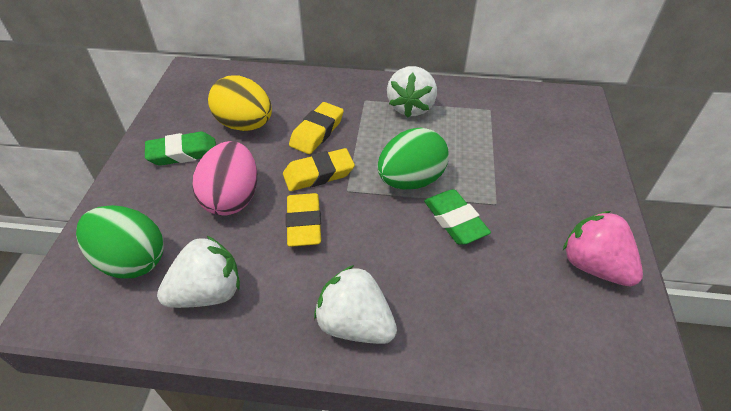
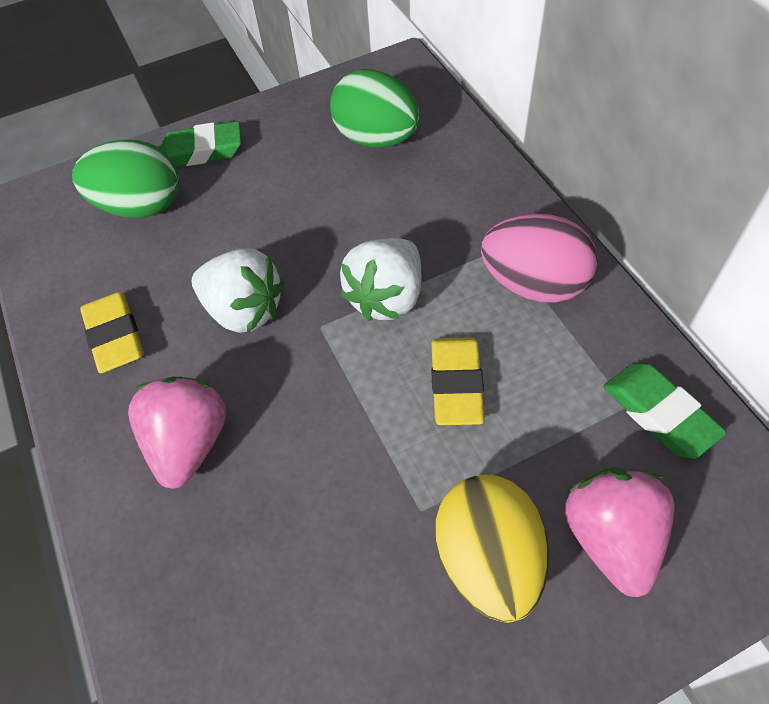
pink strawberry: 1 -> 2
white strawberry: 3 -> 2
yellow eraser: 3 -> 2

